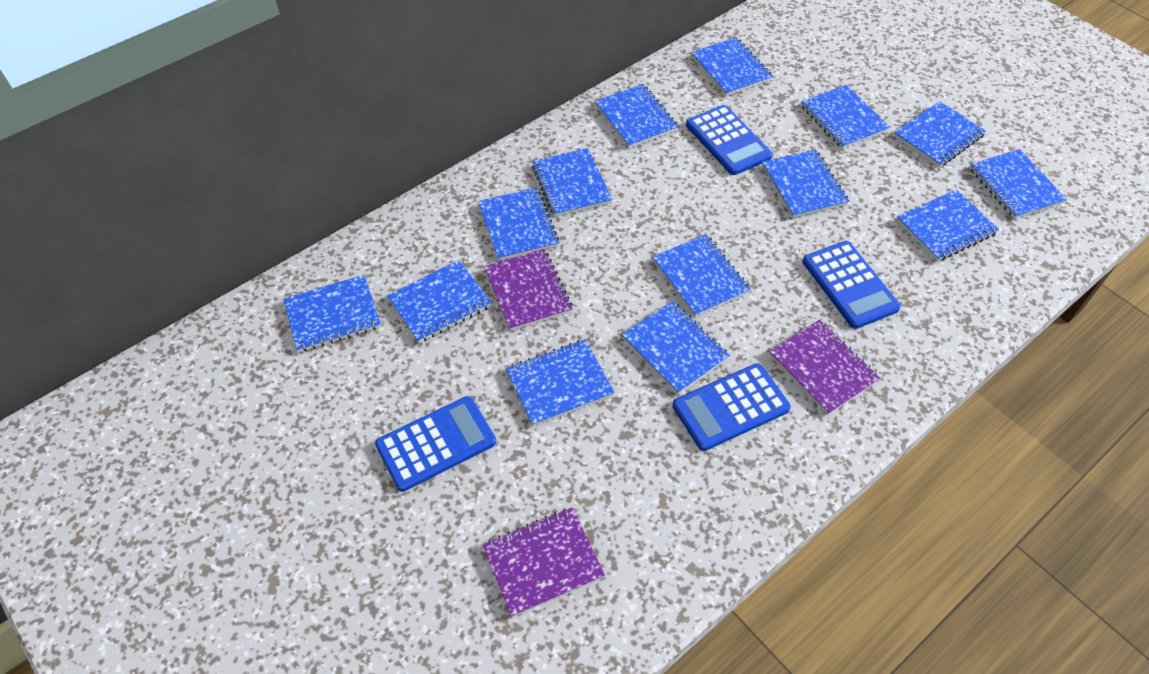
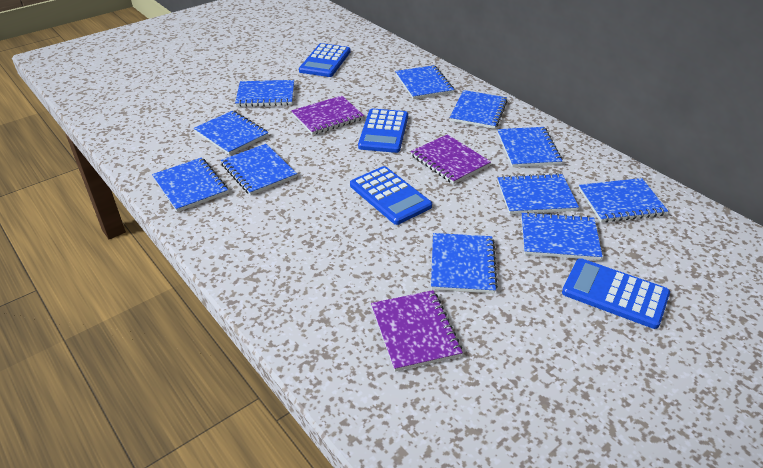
blue notebook: 14 -> 11

